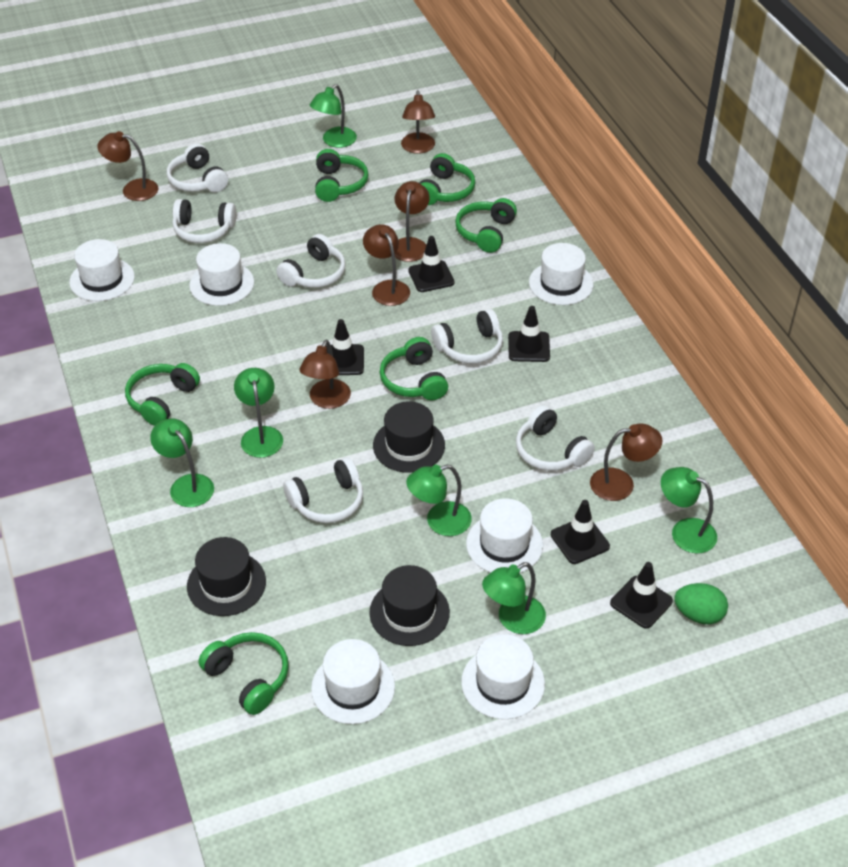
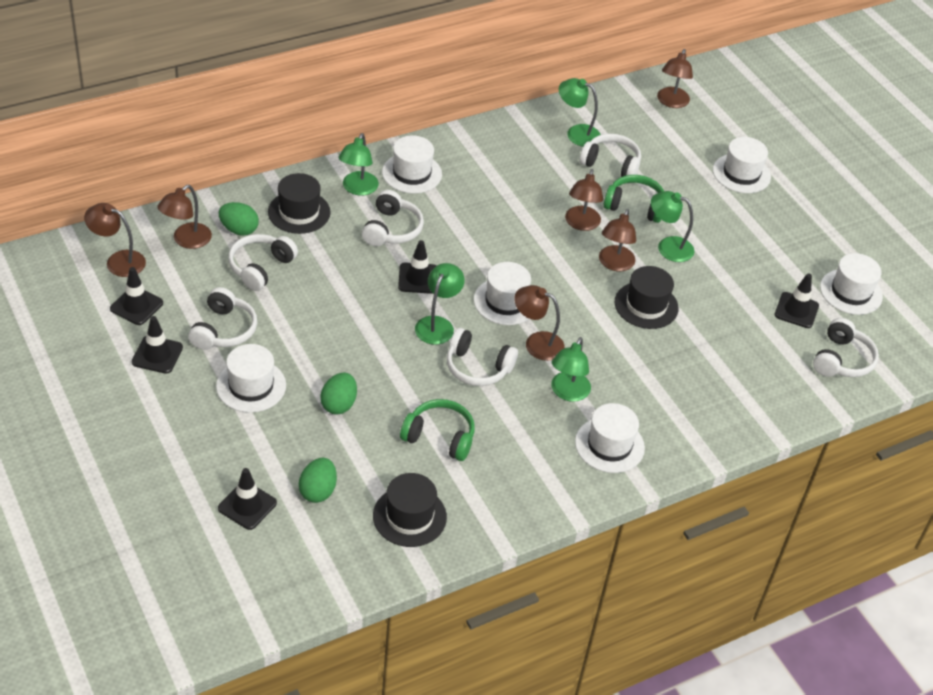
green egg: 1 -> 3
green headphones: 6 -> 2
green lamp: 6 -> 5

